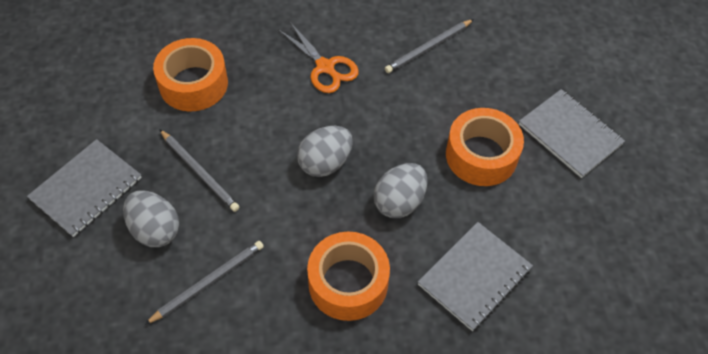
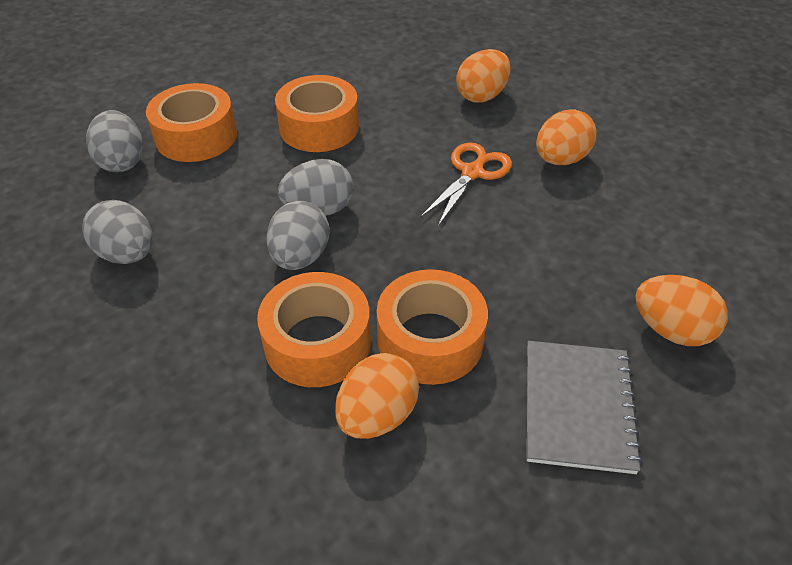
grey egg: 3 -> 4
grey notebook: 3 -> 1
grey pencil: 3 -> 0
orange egg: 0 -> 4
orange tape: 3 -> 4

